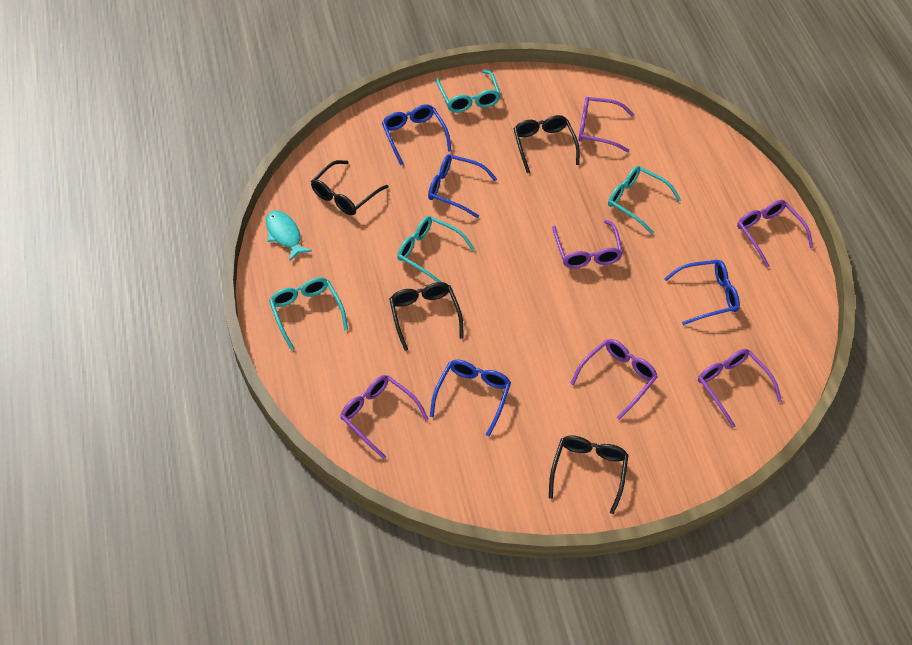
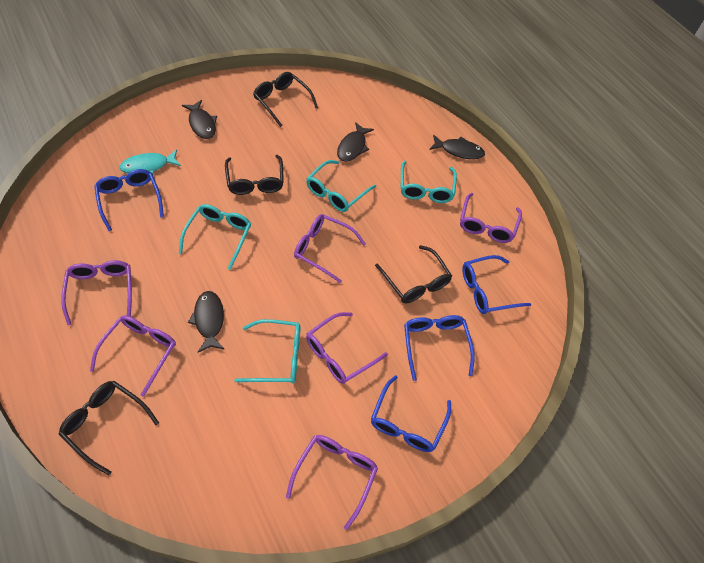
black fish: 0 -> 4

